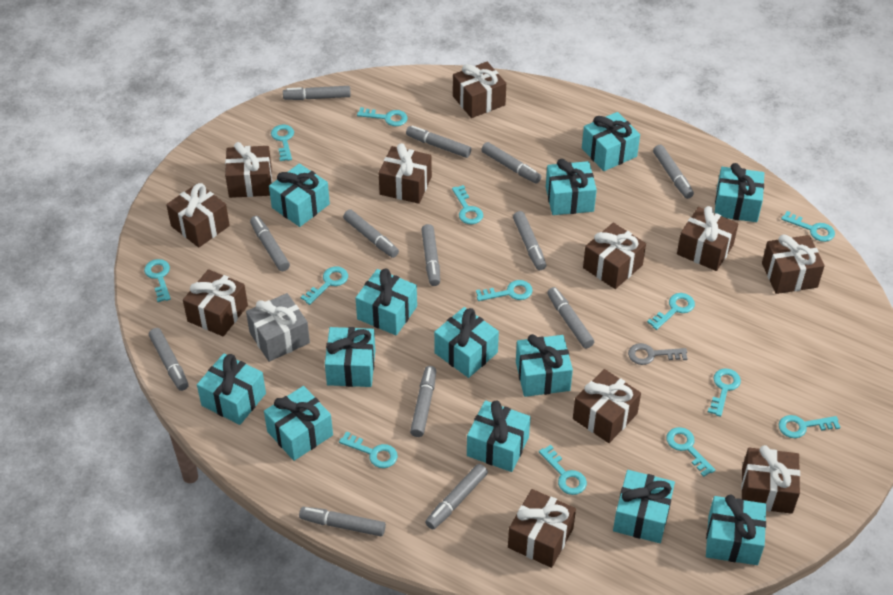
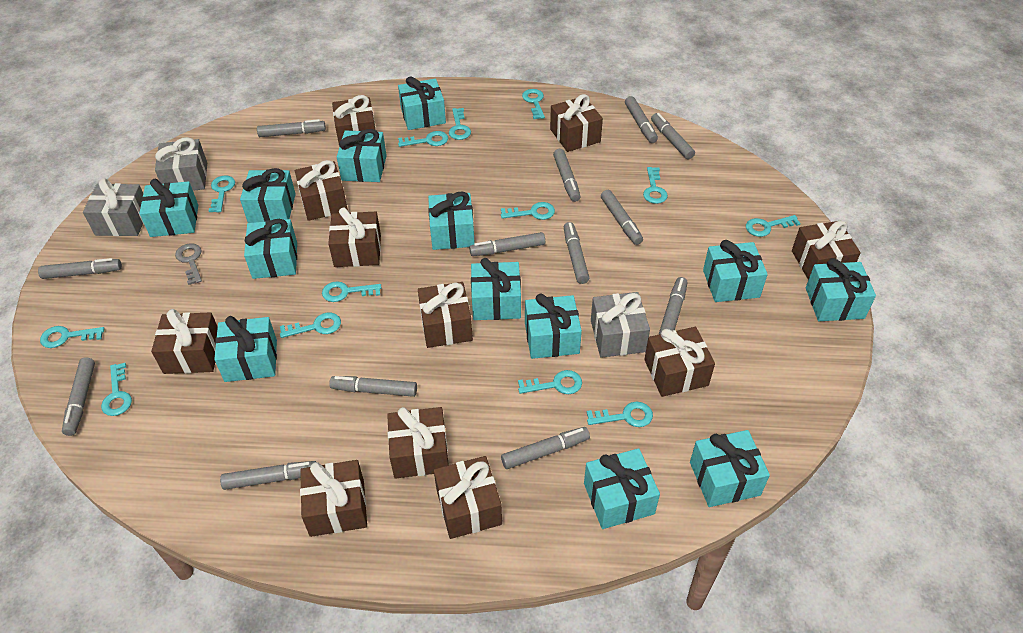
grey gift: 1 -> 3

